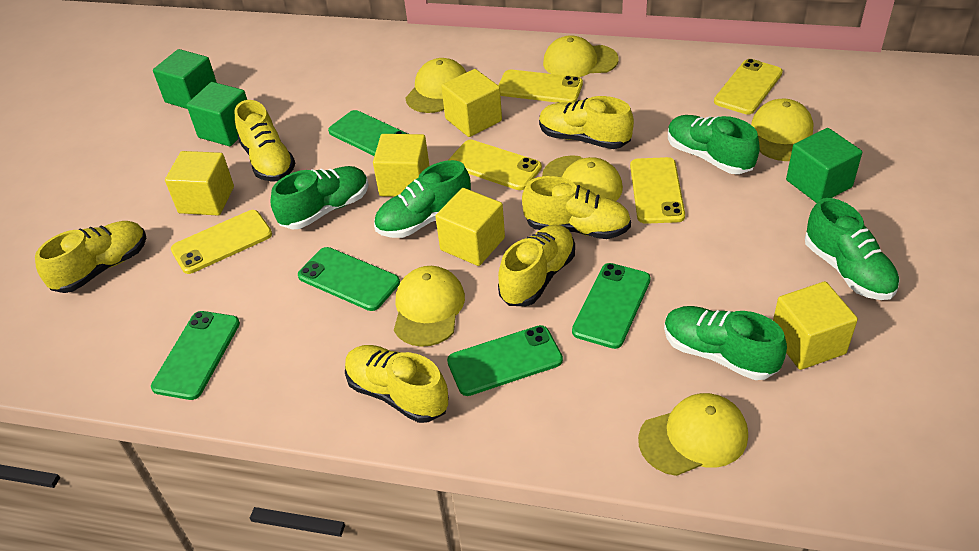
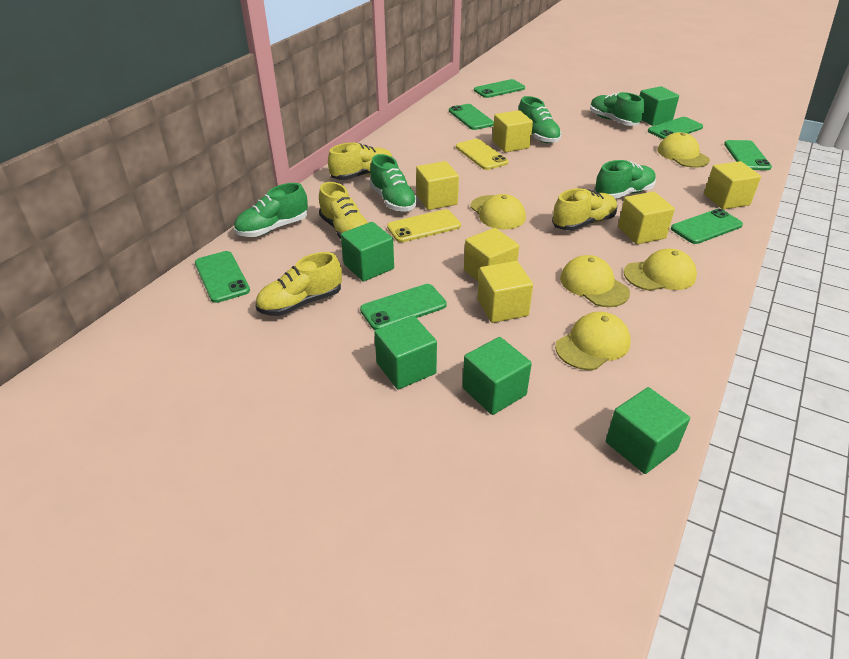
green cube: 3 -> 5
green phone: 5 -> 7
yellow cap: 6 -> 5
yellow cube: 5 -> 6
yellow phone: 5 -> 2
yellow shoe: 6 -> 4

